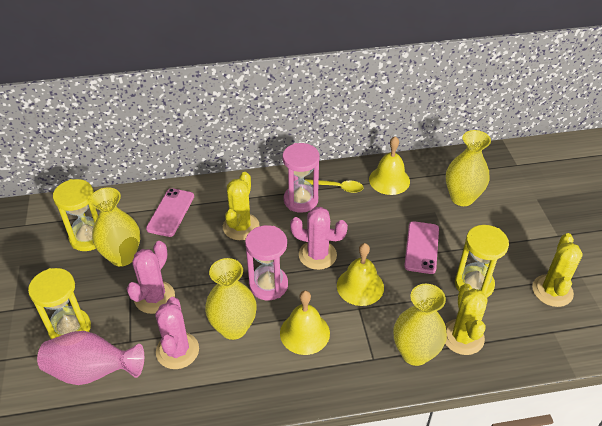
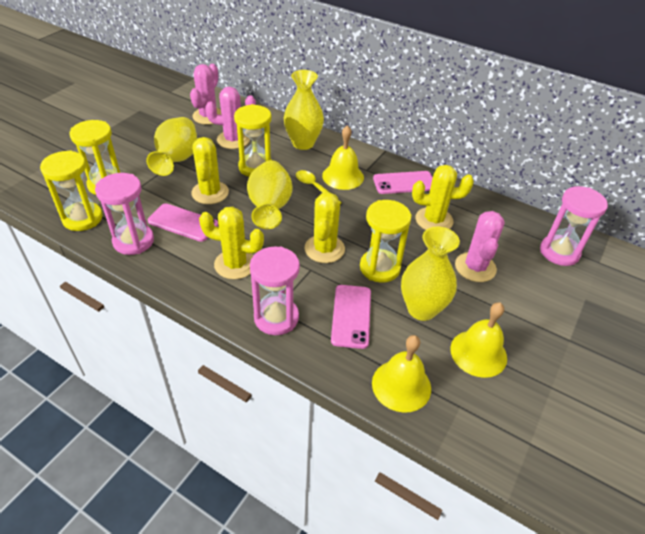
pink hourglass: 2 -> 3
pink phone: 2 -> 3
pink vase: 1 -> 0
yellow cactus: 3 -> 4
yellow hourglass: 3 -> 4

